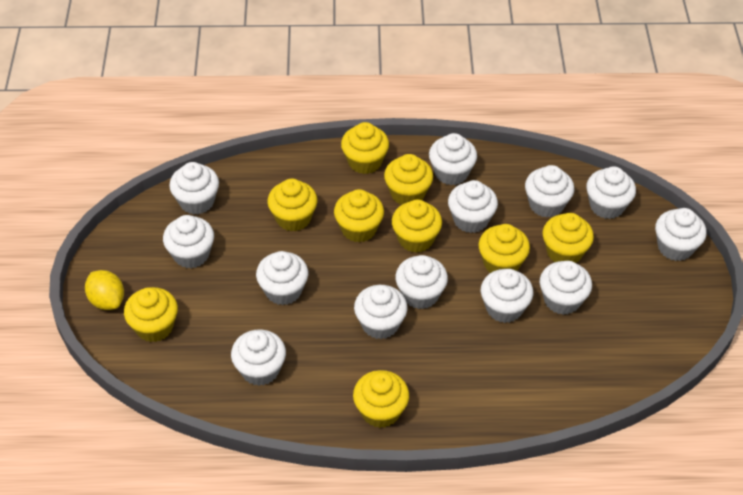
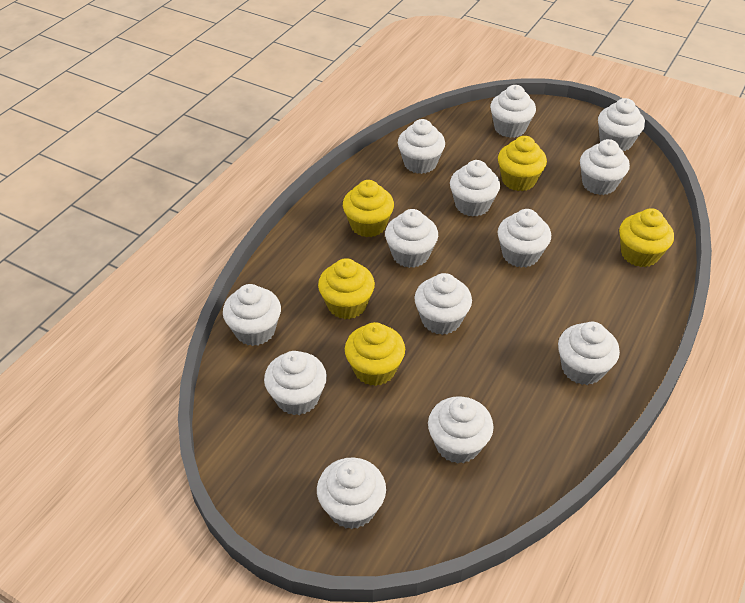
yellow cupcake: 9 -> 5
yellow lemon: 1 -> 0

